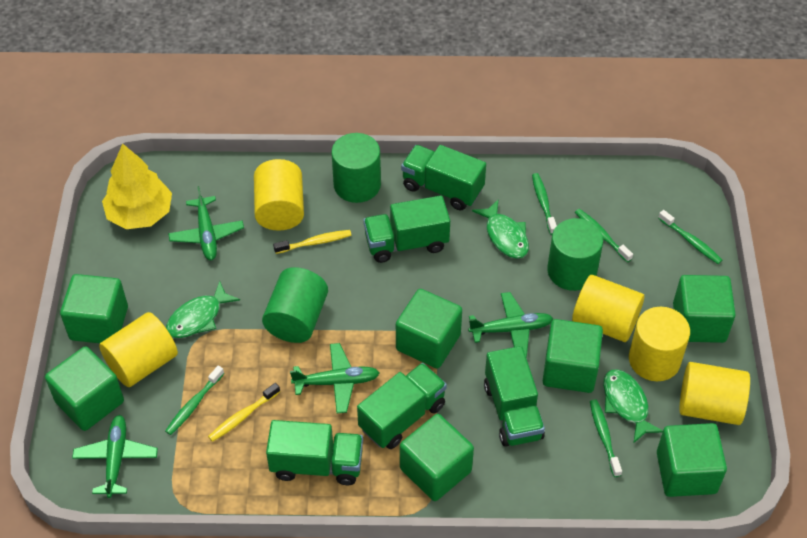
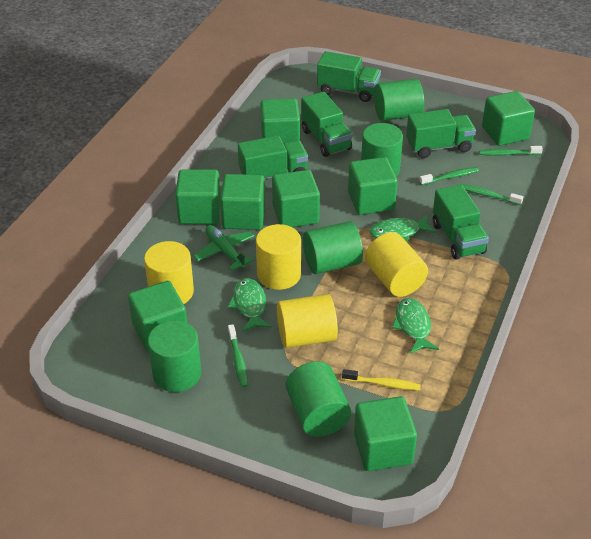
green cube: 7 -> 8
green cylinder: 3 -> 5
green plane: 4 -> 1
green toothbrush: 5 -> 4
yellow cylinder: 5 -> 4
yellow toothbrush: 2 -> 1
yellow tree: 1 -> 0

